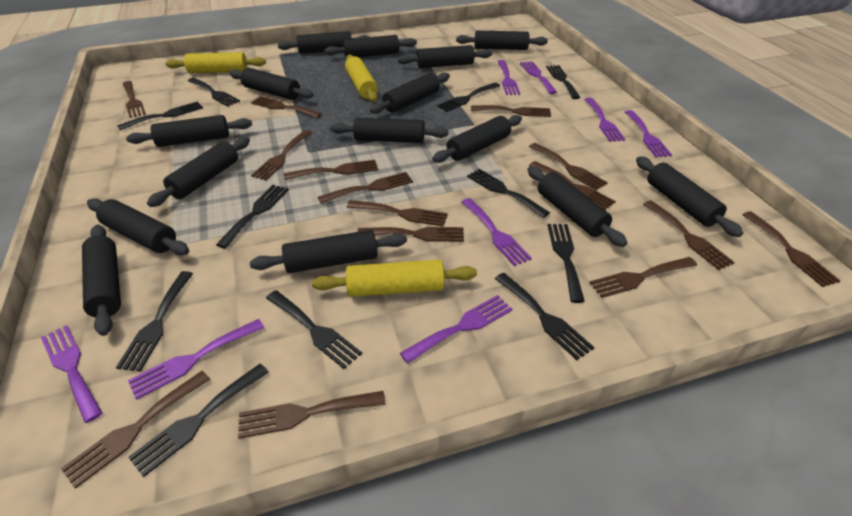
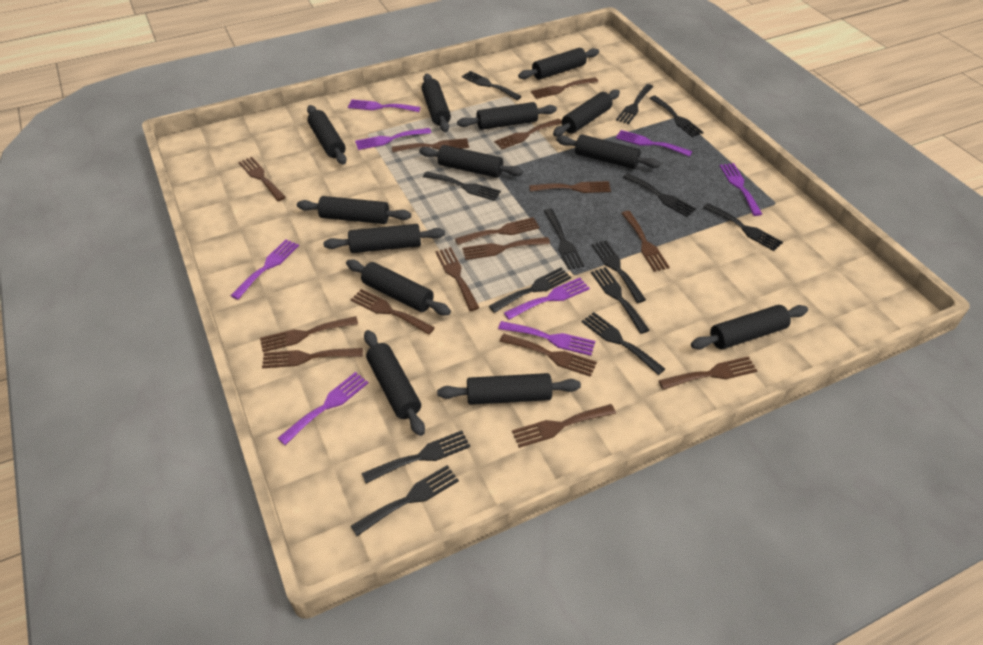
black fork: 11 -> 13
black rolling pin: 15 -> 13
yellow rolling pin: 3 -> 0

